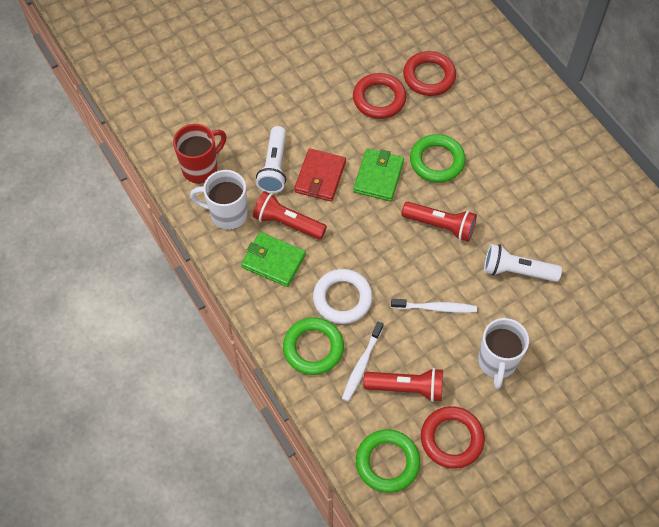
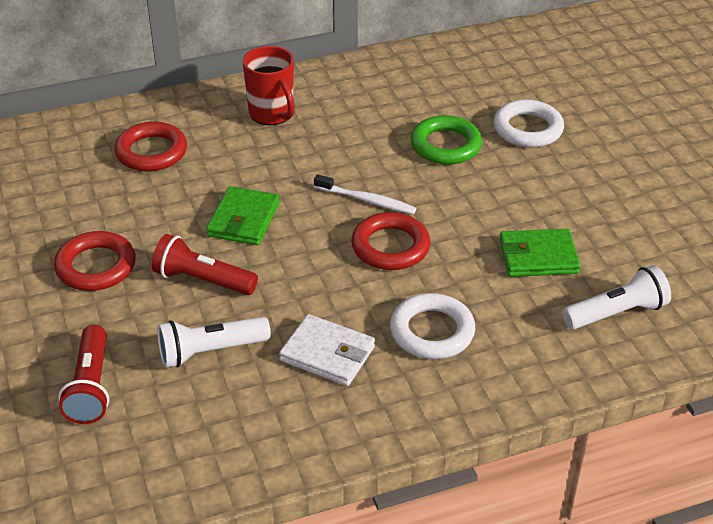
green ring: 3 -> 1
red flashlight: 3 -> 2
red wallet: 1 -> 0
white mug: 2 -> 0
white ring: 1 -> 2
white toothbrush: 2 -> 1
white wallet: 0 -> 1

